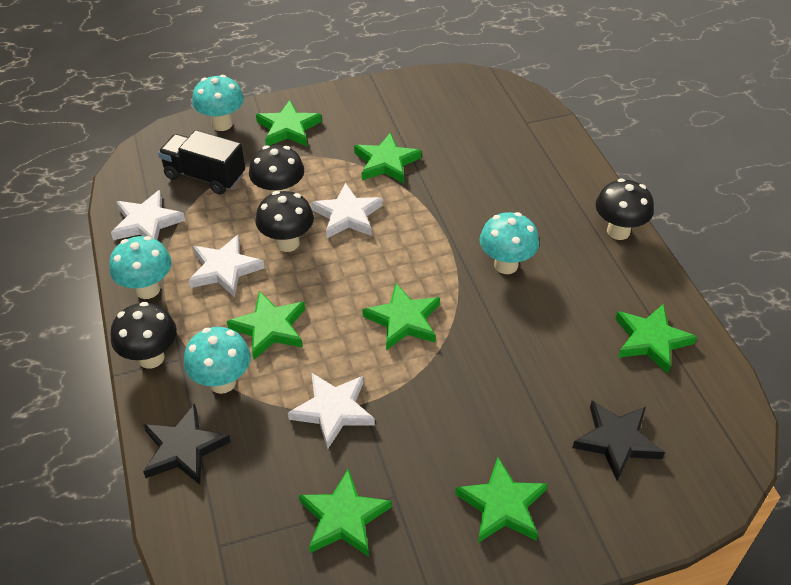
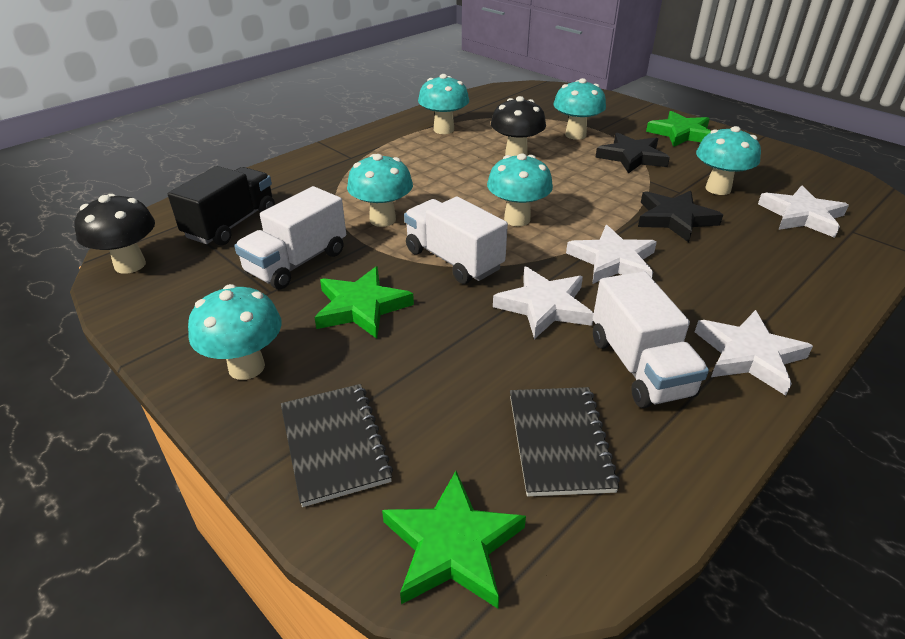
black mushroom: 4 -> 2
black notebook: 0 -> 2
green star: 7 -> 3
turquoise mushroom: 4 -> 6
white truck: 0 -> 3

